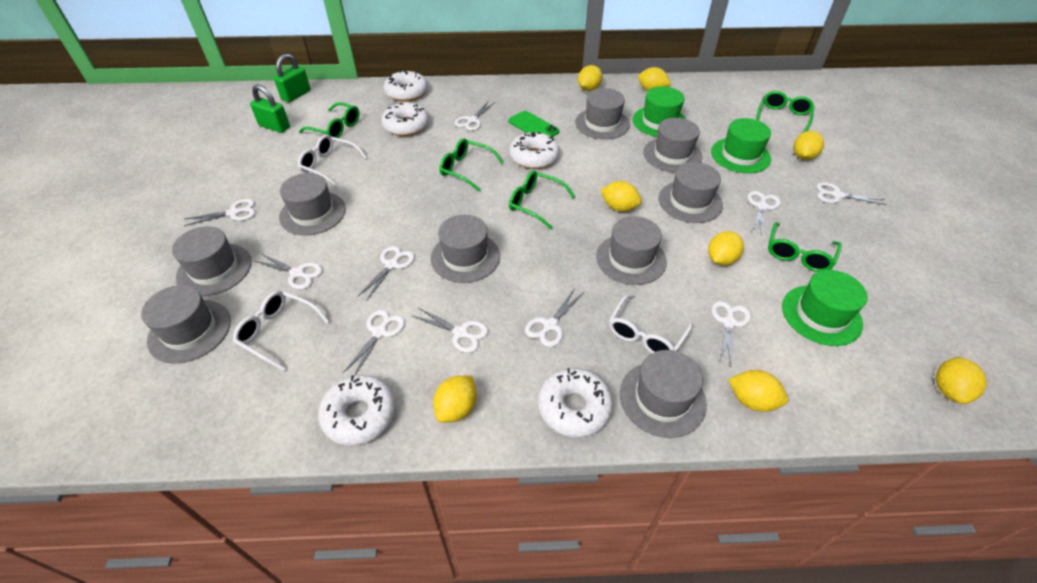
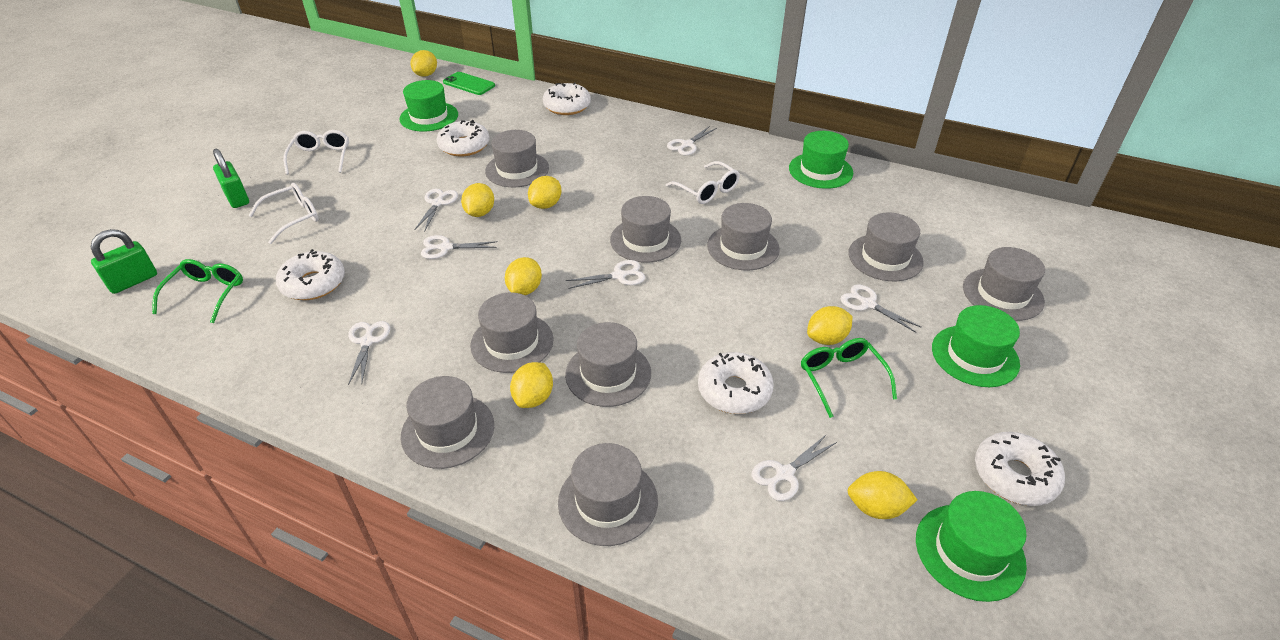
green glasses: 5 -> 2
green hat: 3 -> 4
white scissors: 10 -> 7
yellow lemon: 8 -> 7

